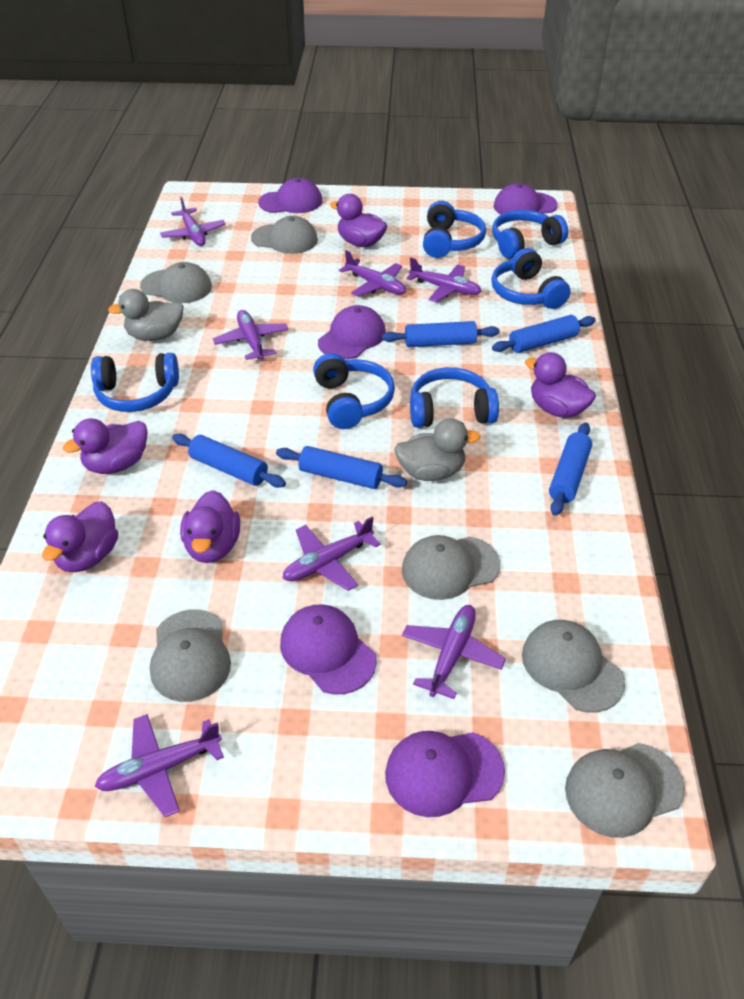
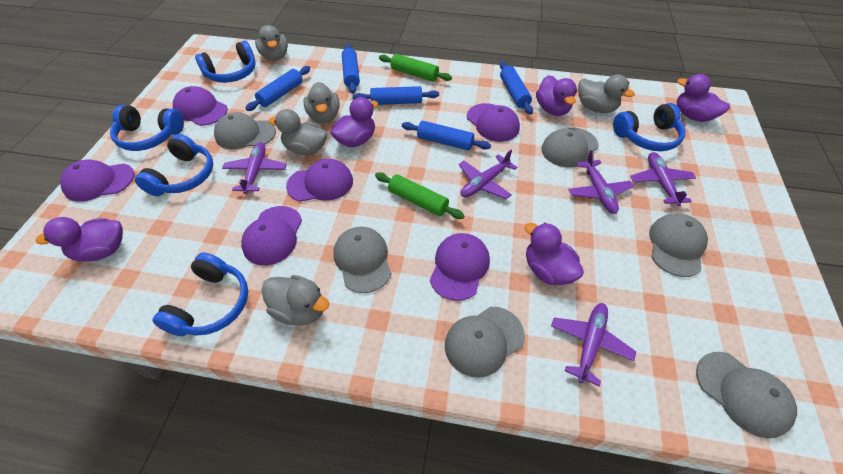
blue headphones: 6 -> 5
green rolling pin: 0 -> 2
grey duck: 2 -> 5
purple cap: 5 -> 6
purple plane: 7 -> 5

